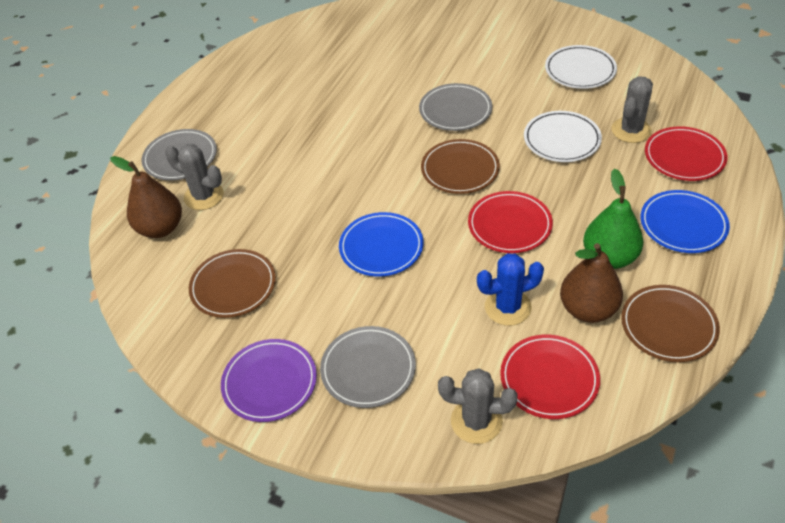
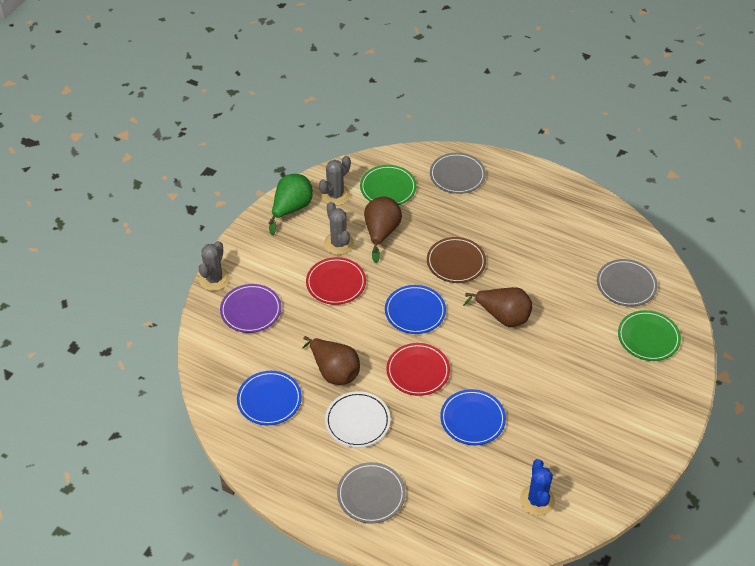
blue plate: 2 -> 3
brown pear: 2 -> 3
brown plate: 3 -> 1
green plate: 0 -> 2
red plate: 3 -> 2
white plate: 2 -> 1

